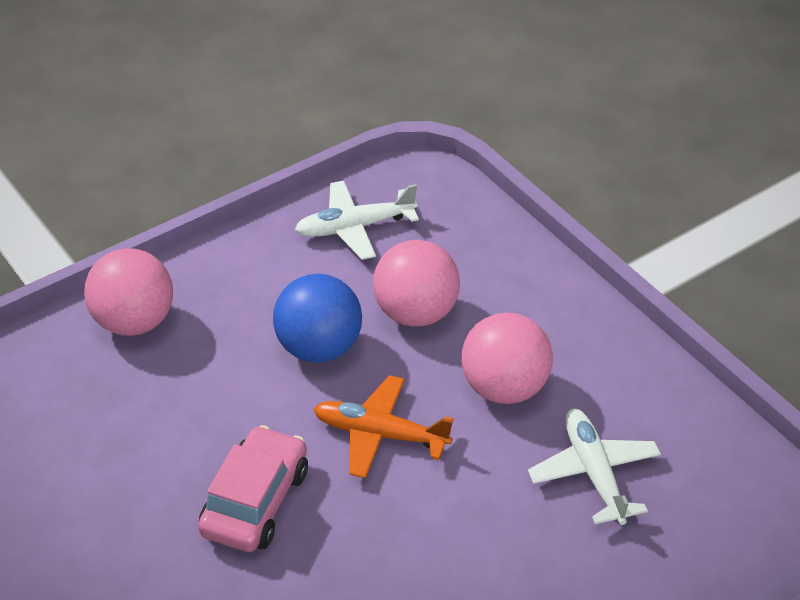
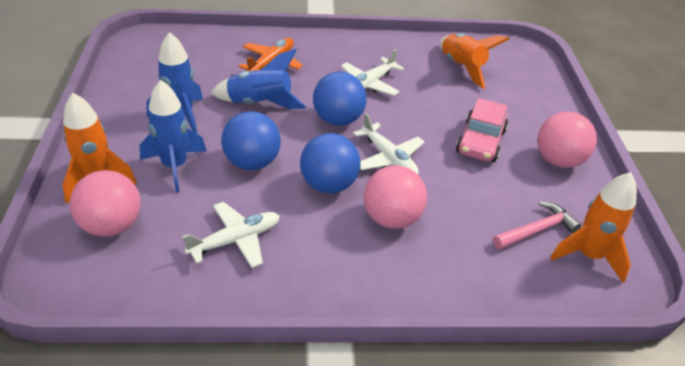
blue ball: 1 -> 3
blue rocket: 0 -> 3
orange rocket: 0 -> 3
pink hammer: 0 -> 1
white plane: 2 -> 3

